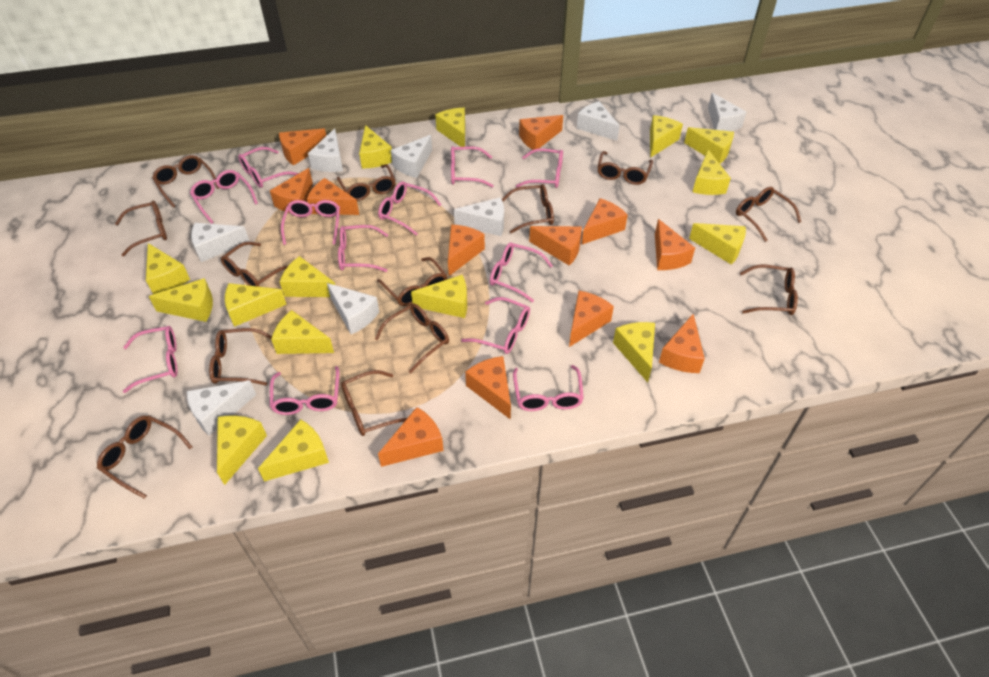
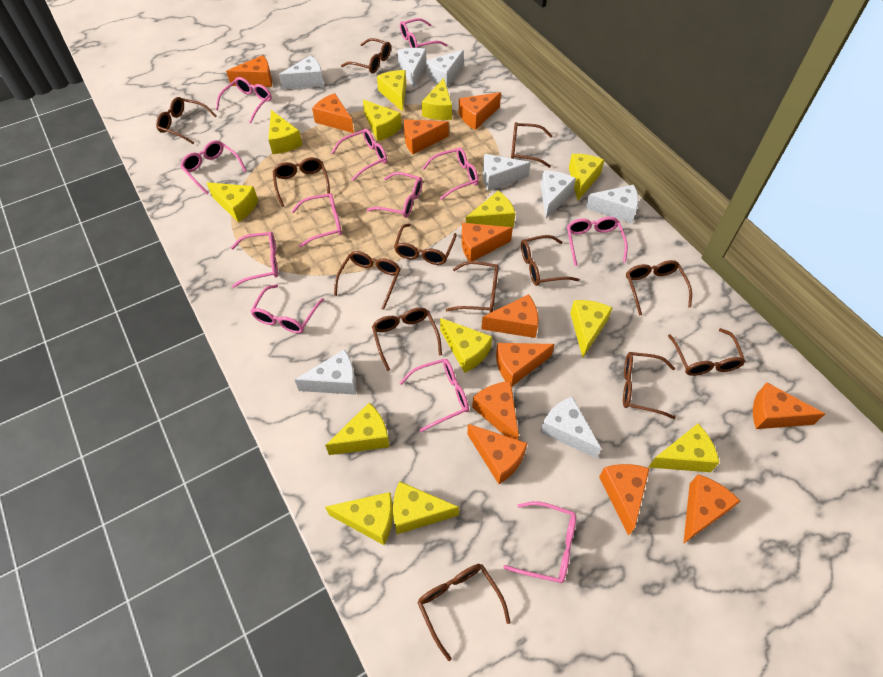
yellow cheese: 15 -> 13

